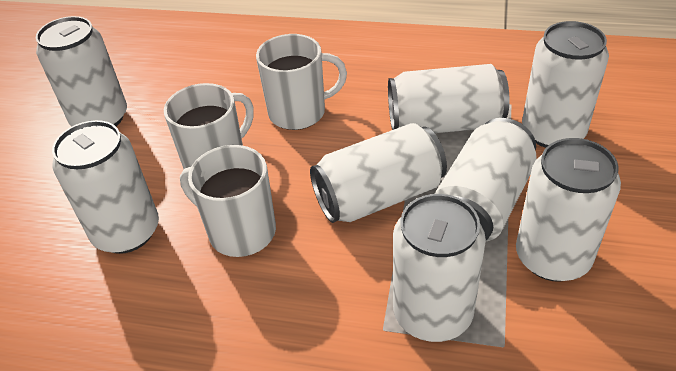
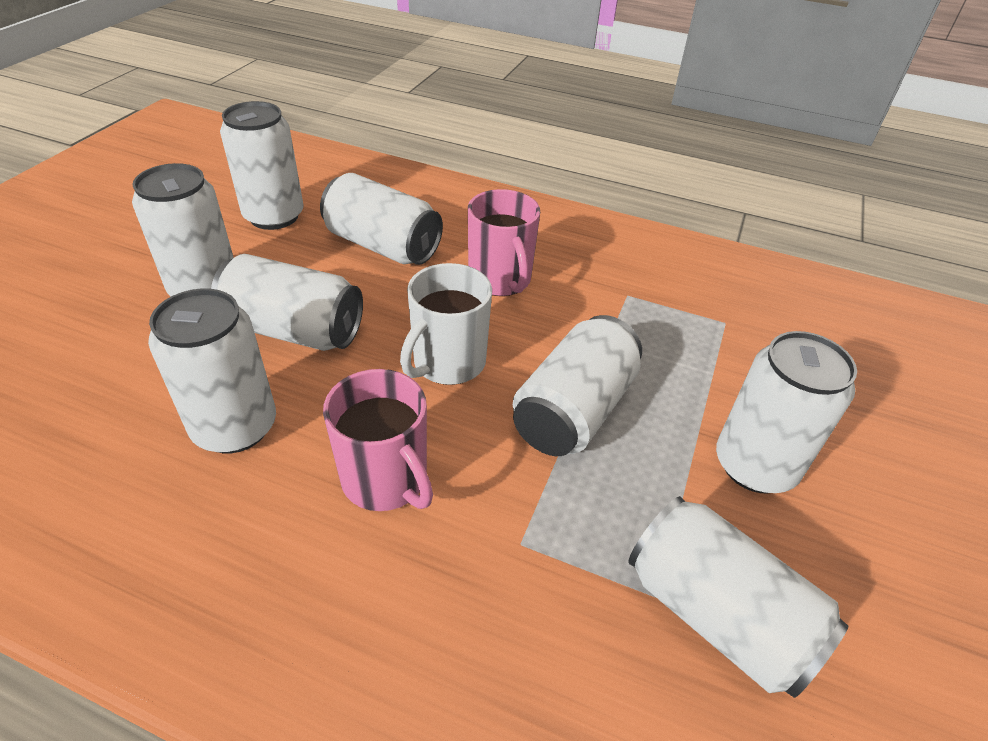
pink mug: 0 -> 2
white mug: 3 -> 1

